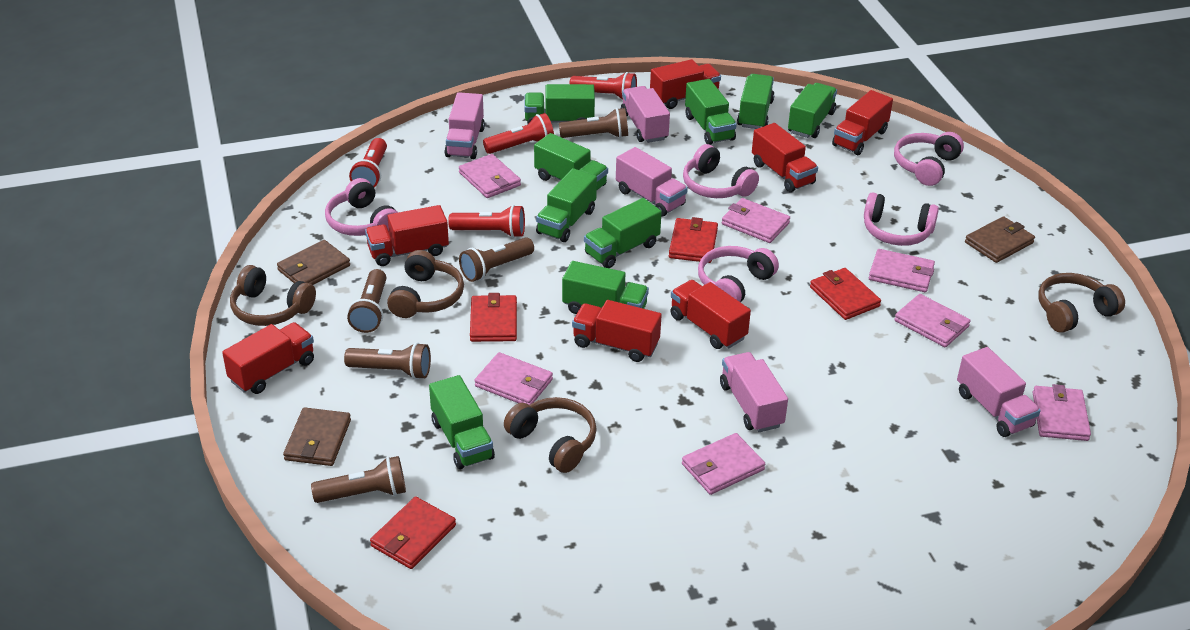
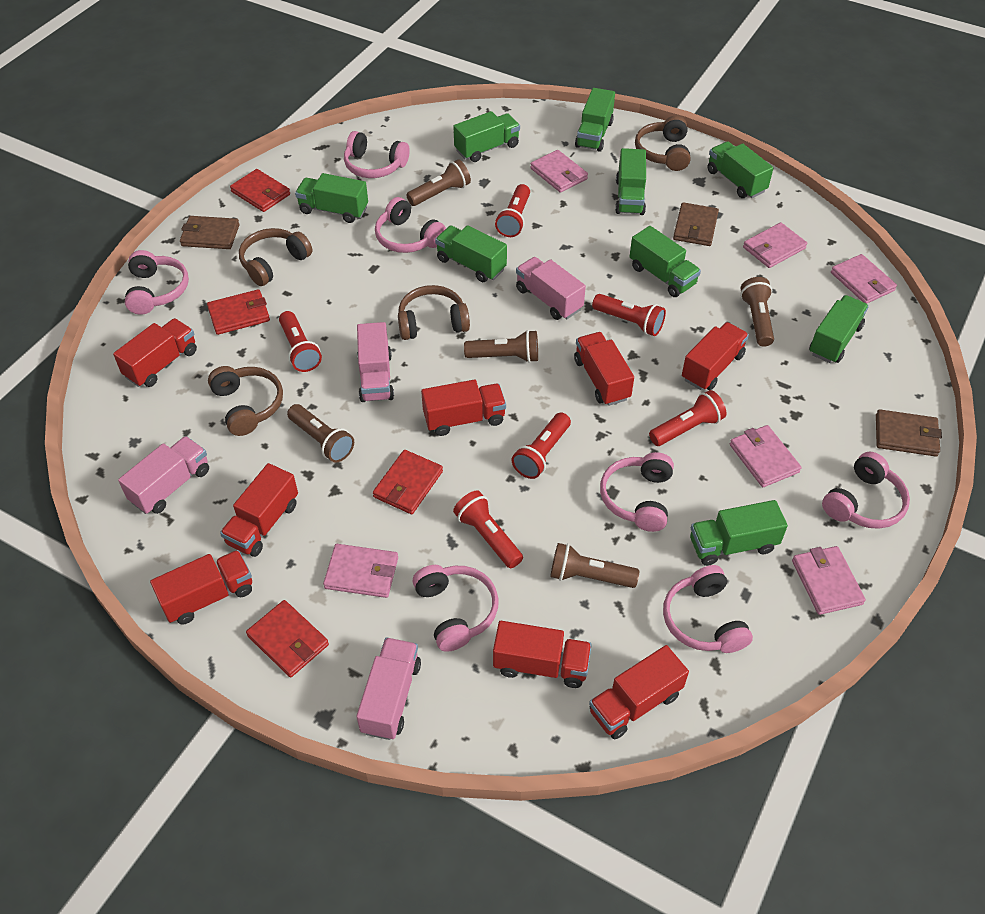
pink headphones: 5 -> 7
pink truck: 5 -> 4
pink wallet: 7 -> 6
red flashlight: 4 -> 6
red truck: 7 -> 8

